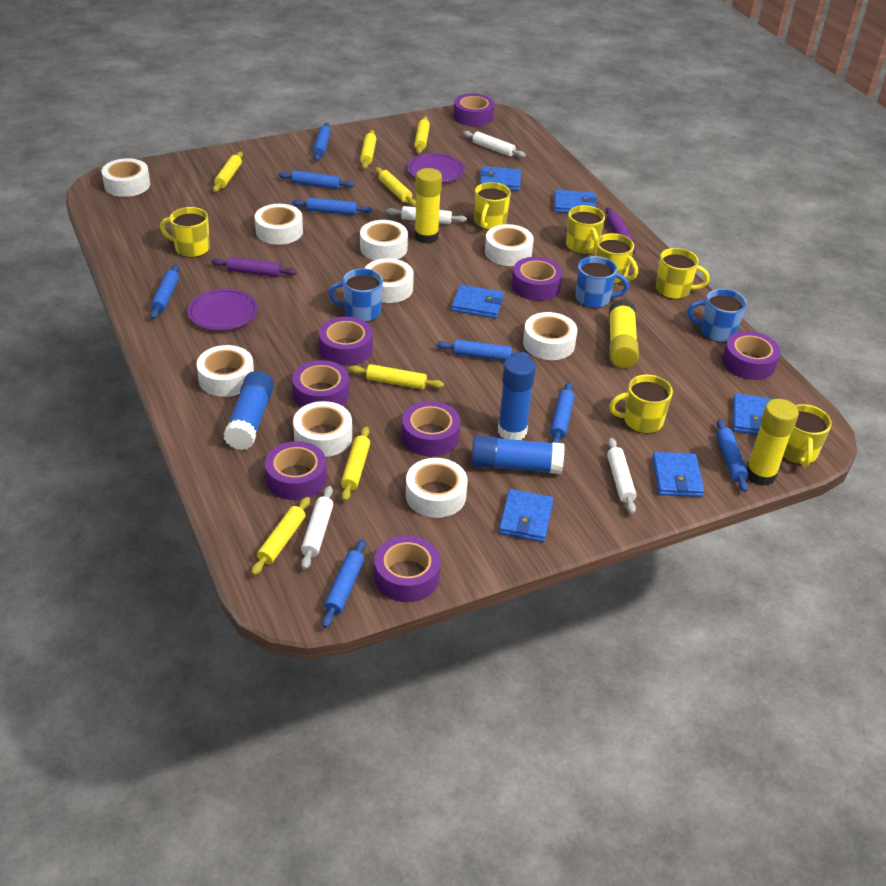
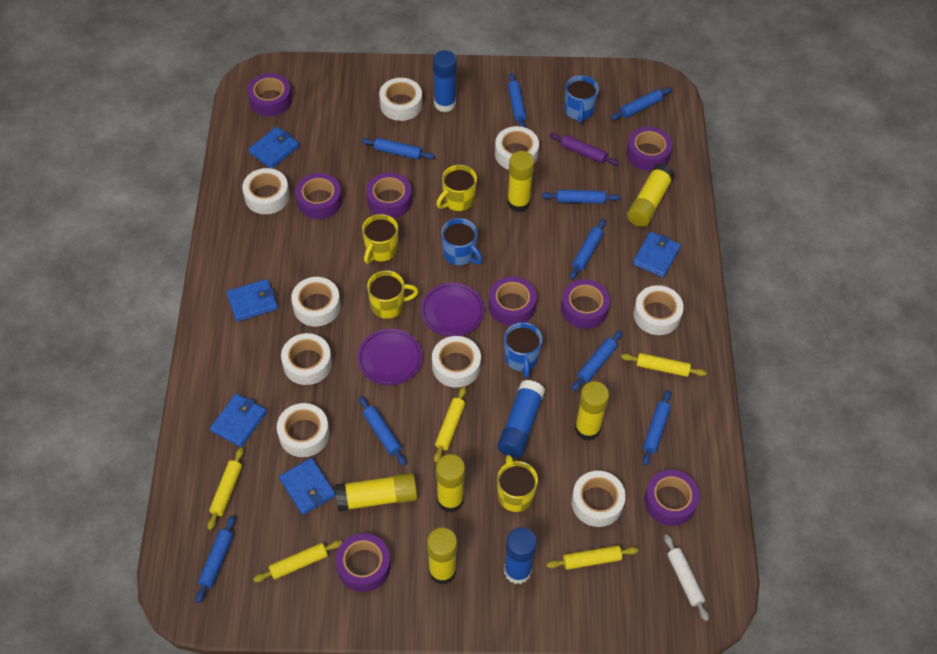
blue rolling pin: 8 -> 9
blue wallet: 6 -> 5
purple rolling pin: 2 -> 1
white rolling pin: 4 -> 1
yellow glue stick: 3 -> 6
yellow mug: 7 -> 4
yellow rolling pin: 7 -> 5

